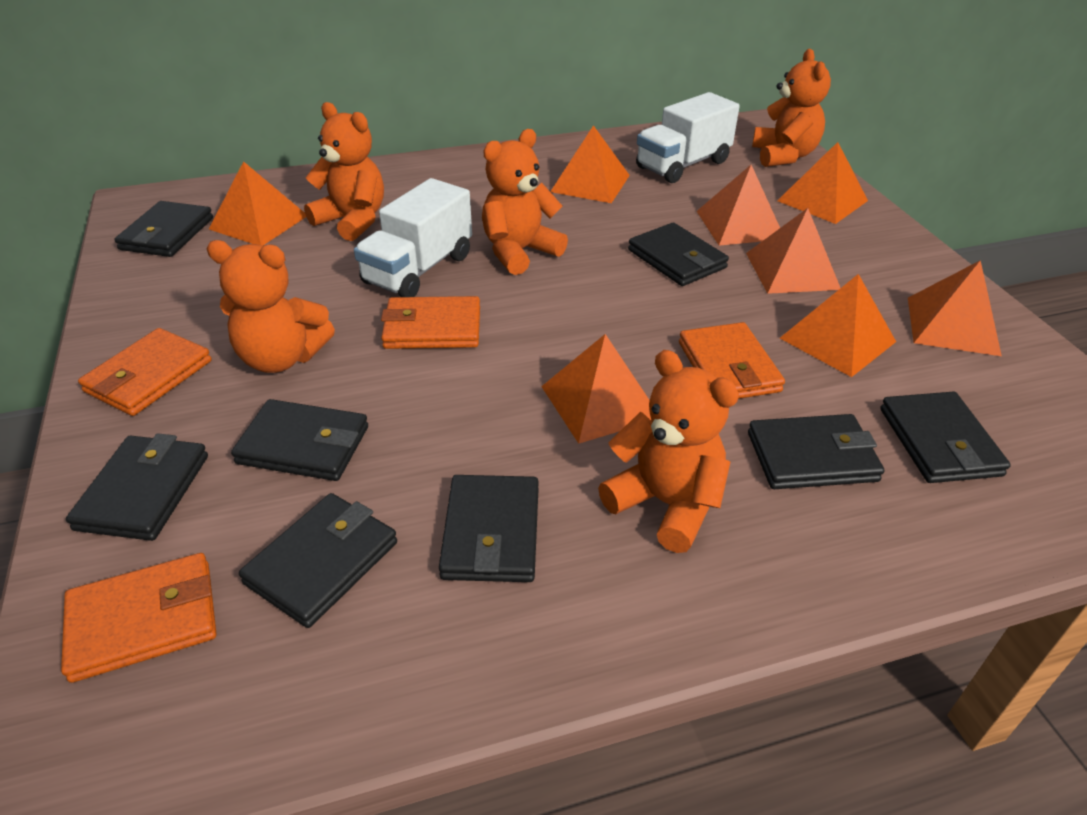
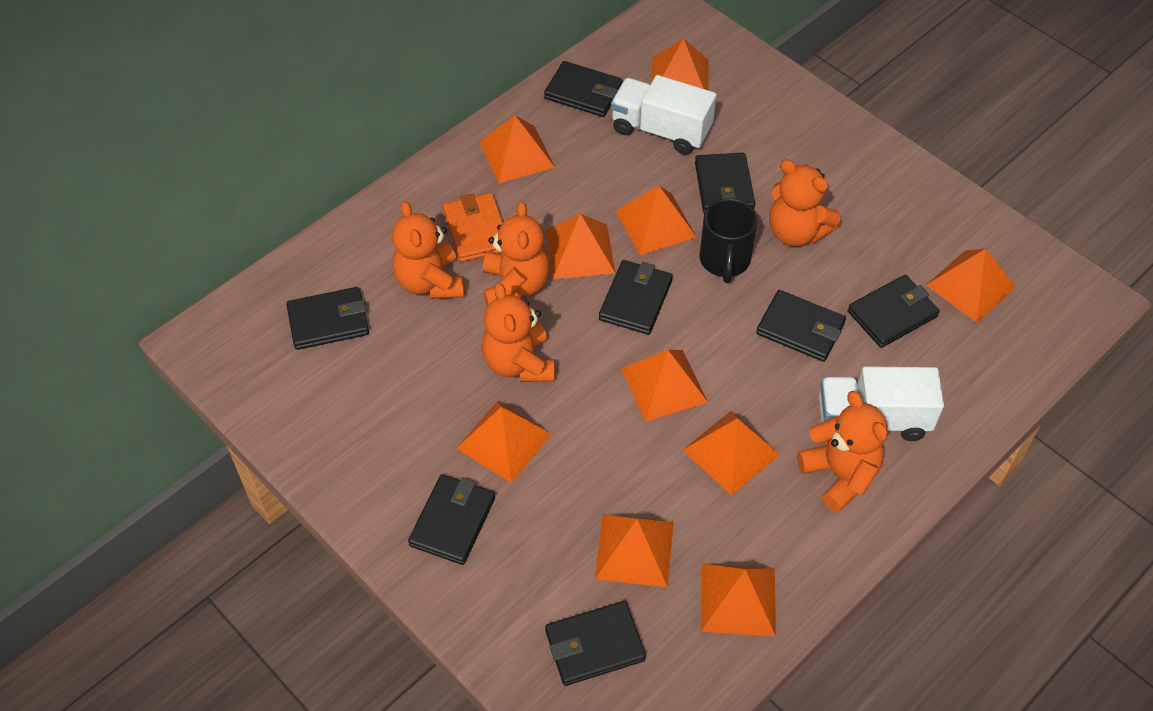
black mug: 0 -> 1
orange pyramid: 8 -> 10
orange wallet: 4 -> 1

